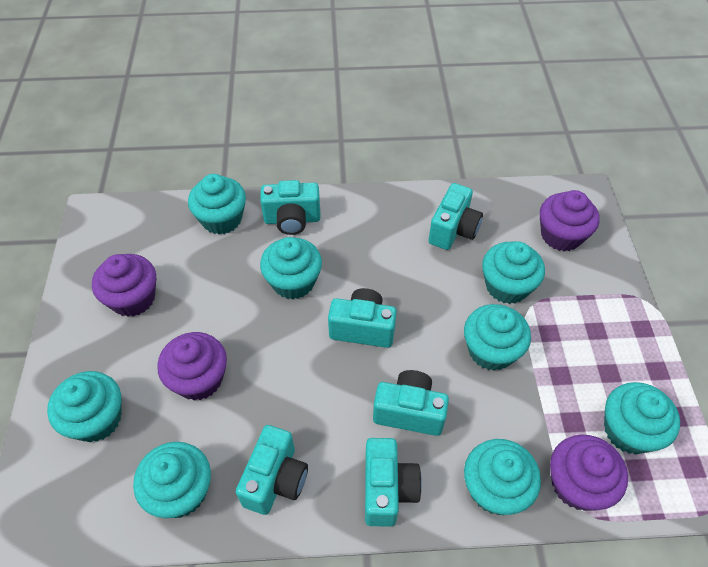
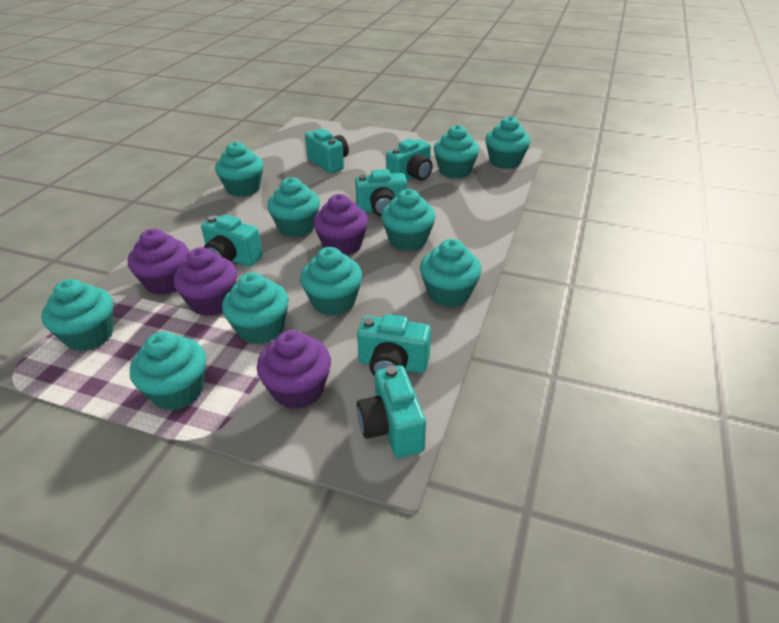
turquoise cupcake: 8 -> 10

